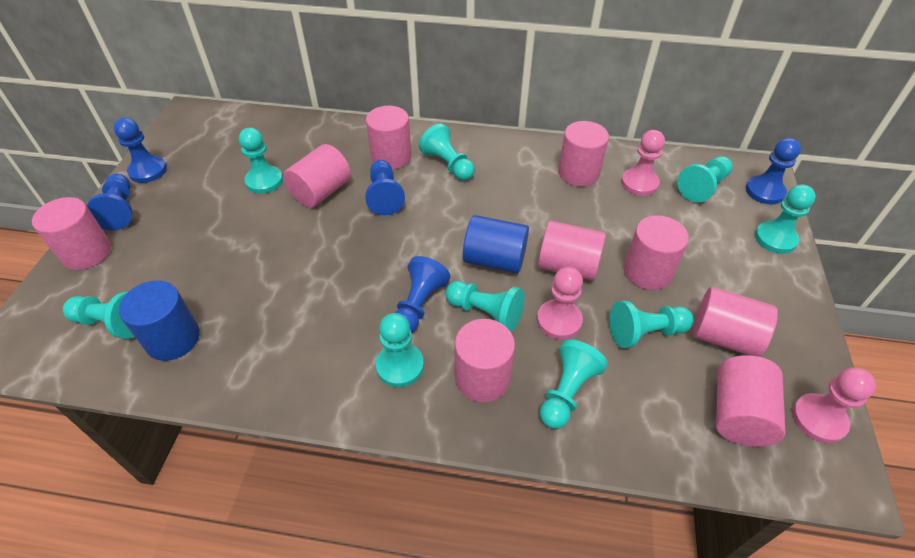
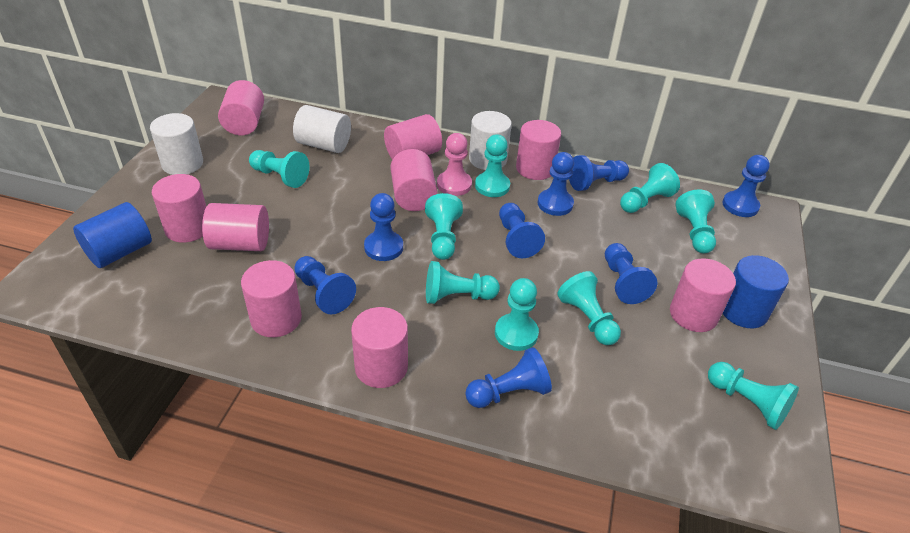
blue pawn: 5 -> 8
pink pawn: 3 -> 1
white cylinder: 0 -> 3

